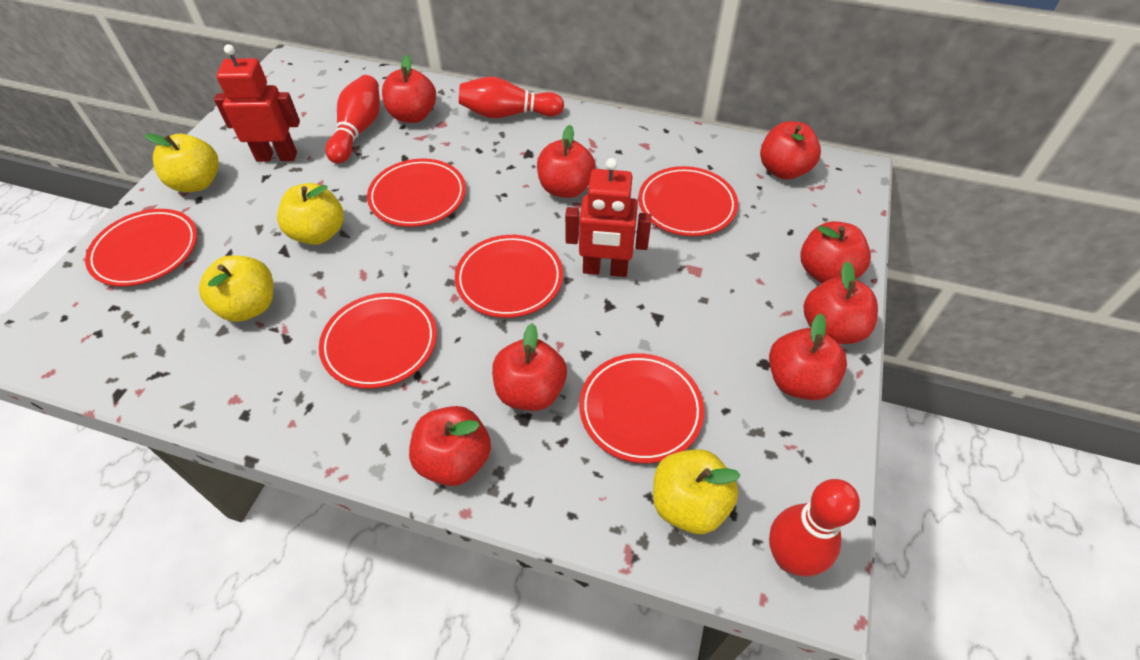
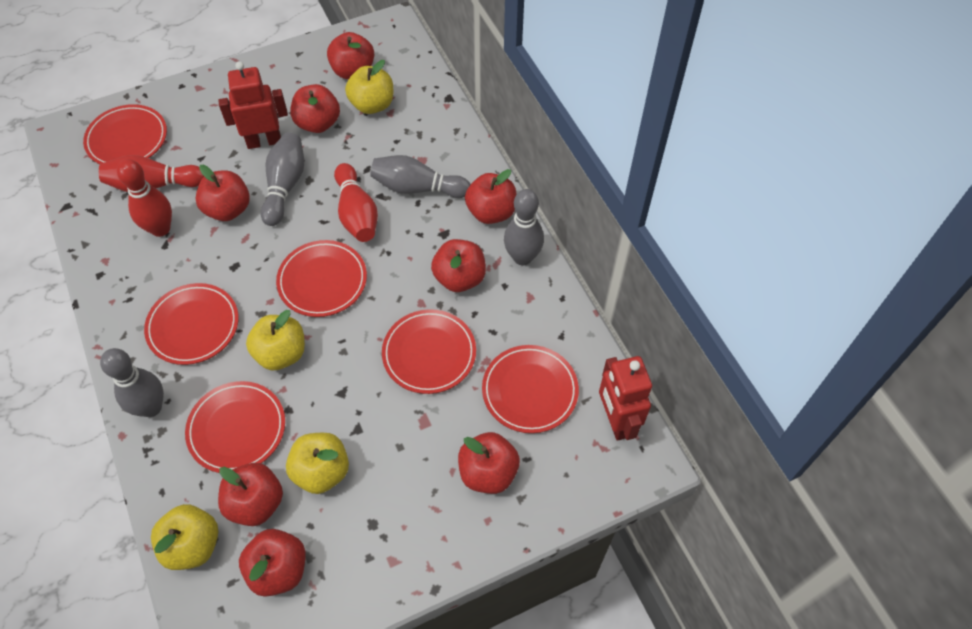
grey bowling pin: 0 -> 4

